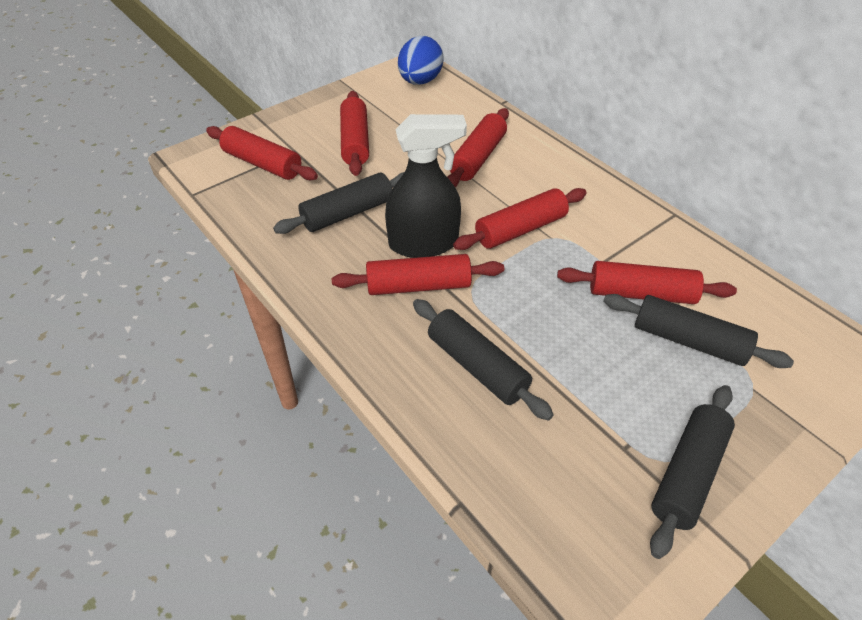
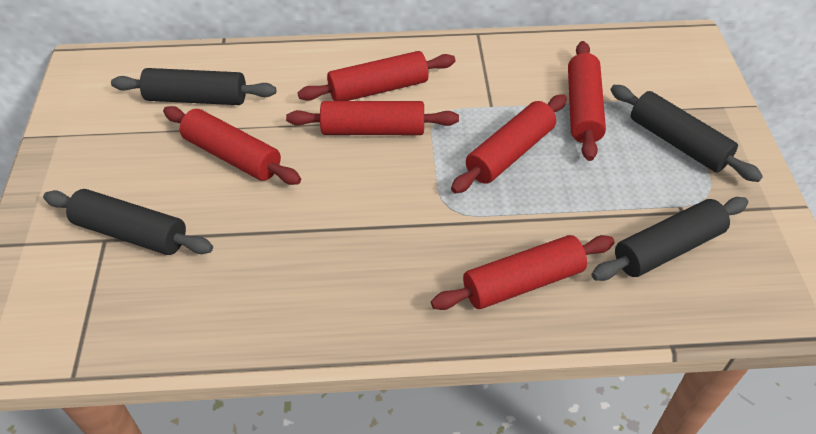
black spray bottle: 1 -> 0
blue egg: 1 -> 0

